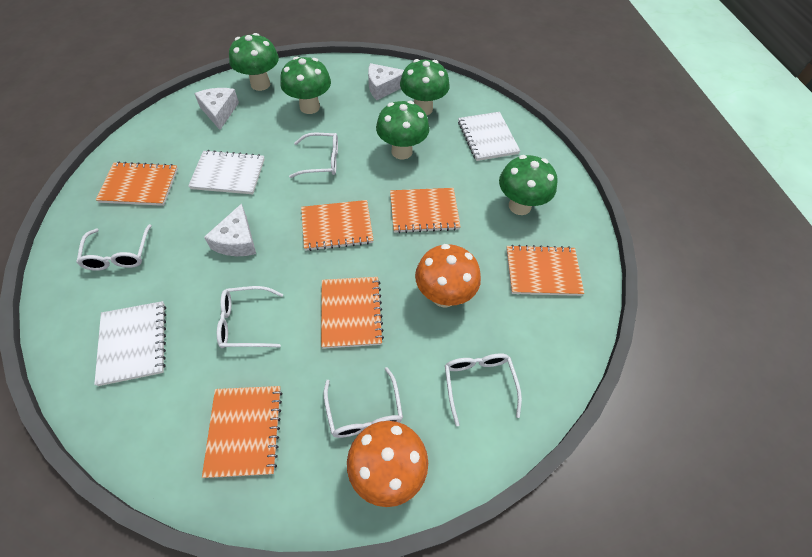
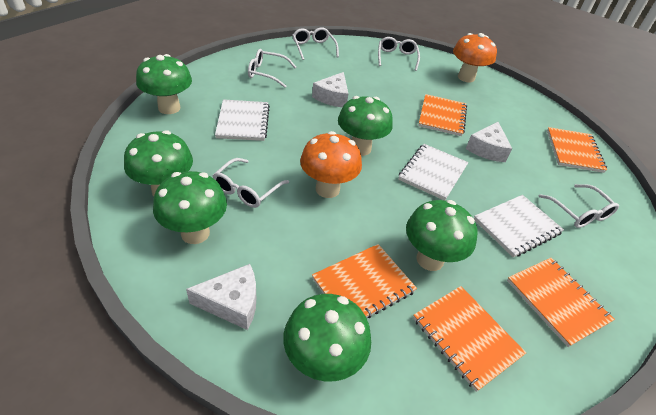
green mushroom: 5 -> 6
orange notebook: 6 -> 5

